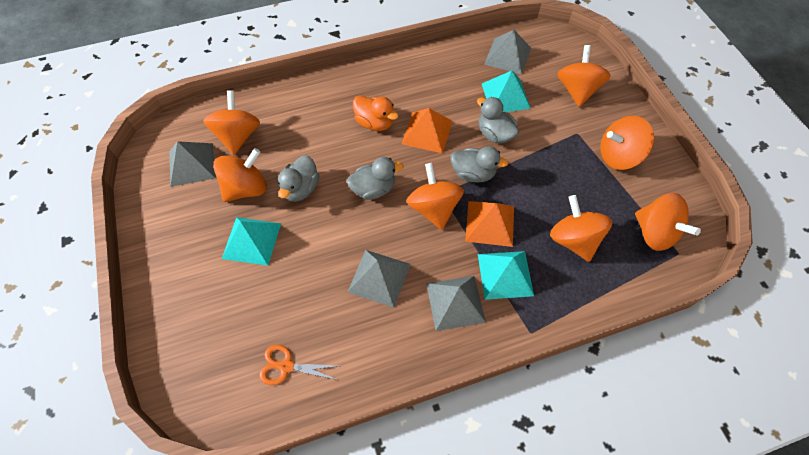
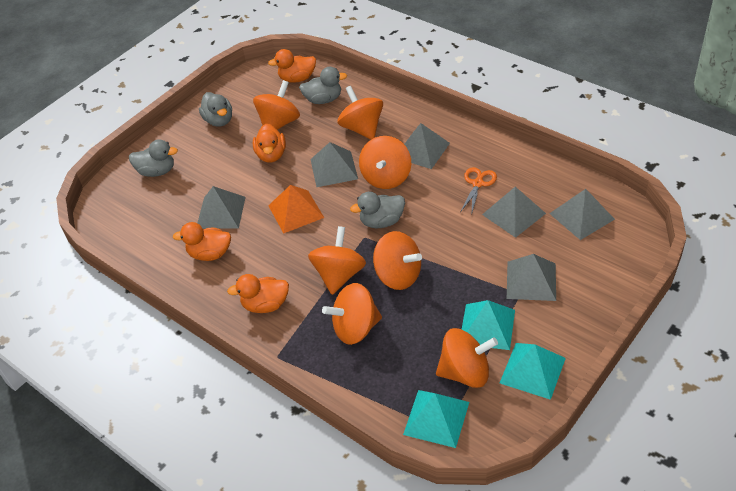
grey pyramid: 4 -> 6
orange duck: 1 -> 4
orange pyramid: 2 -> 1

